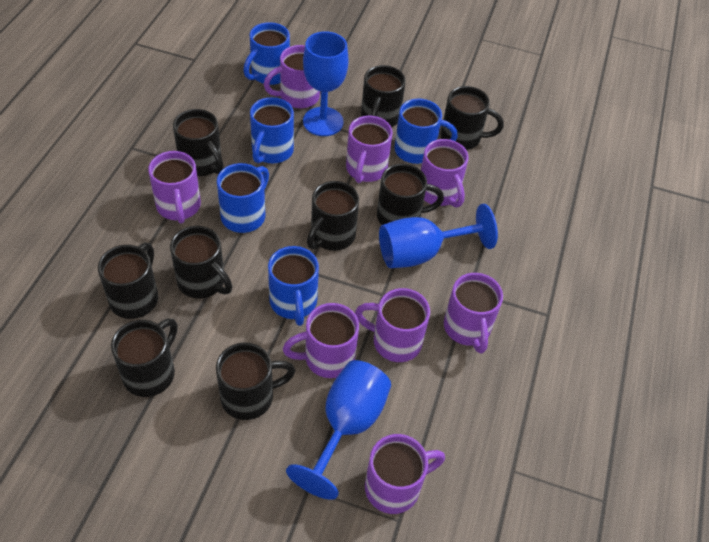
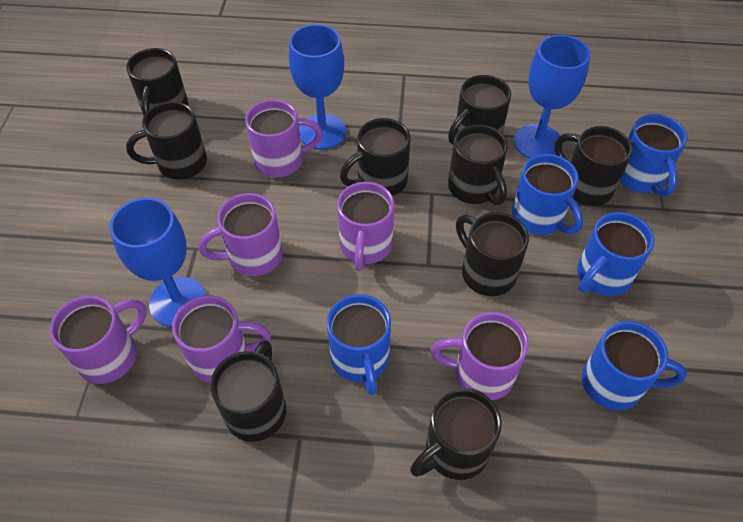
purple mug: 8 -> 6

